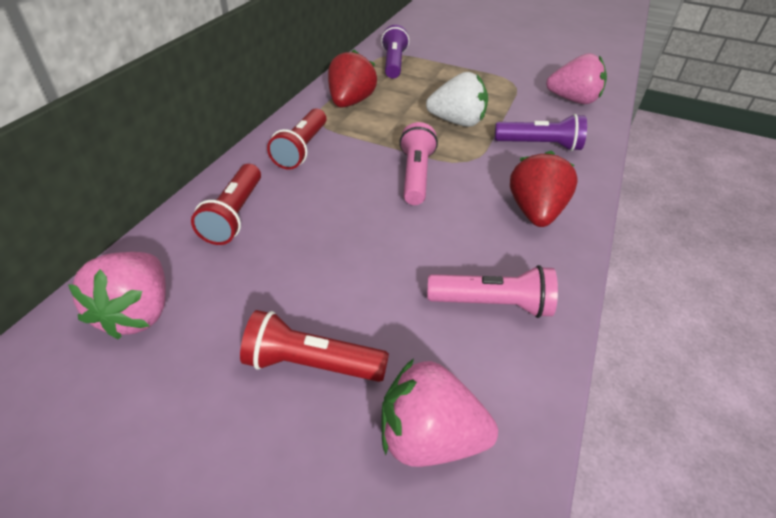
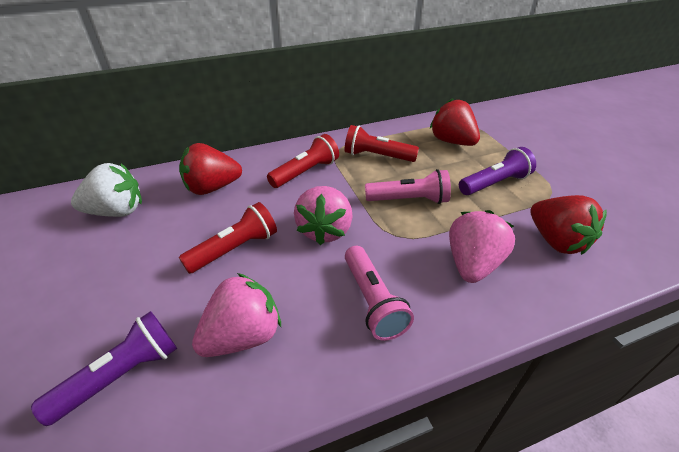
red strawberry: 2 -> 3

